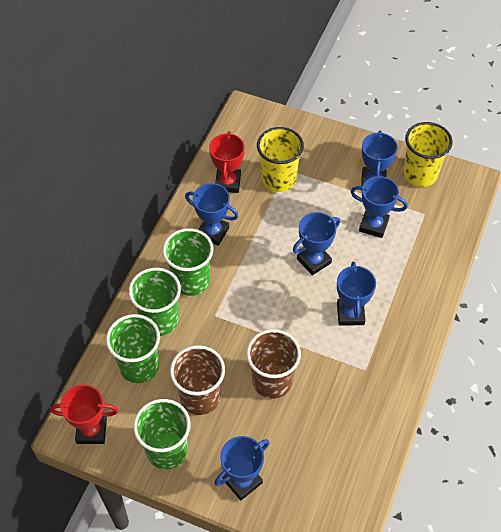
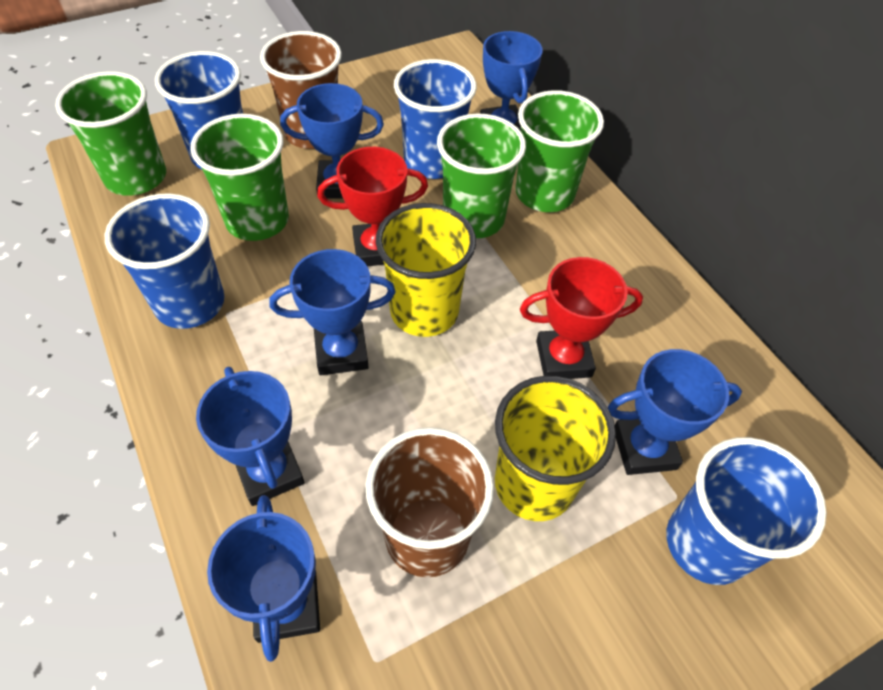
blue cup: 0 -> 4

